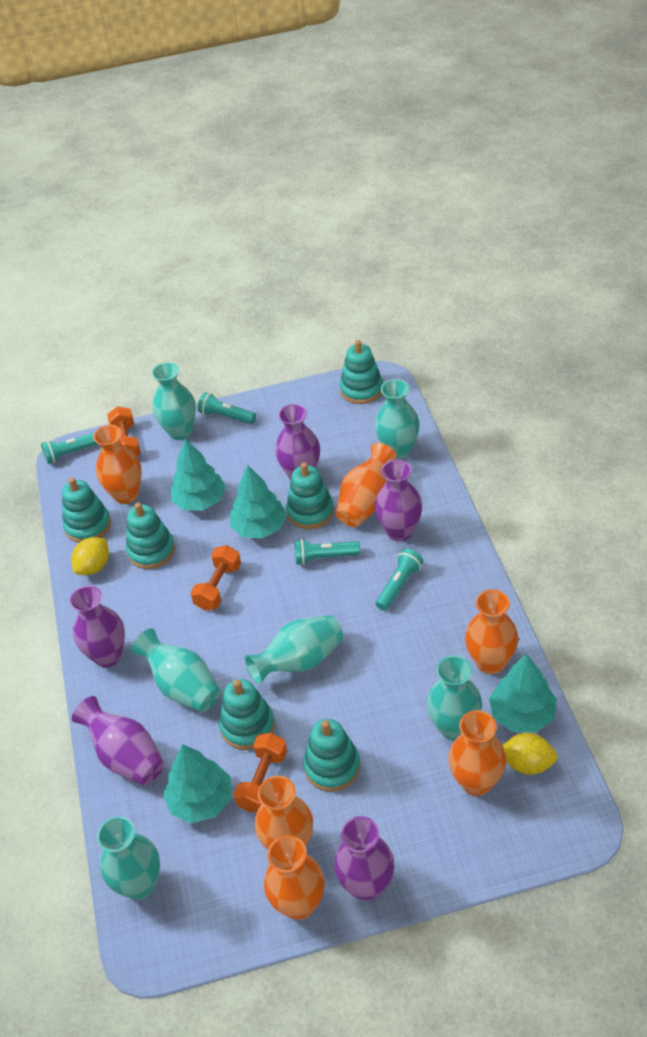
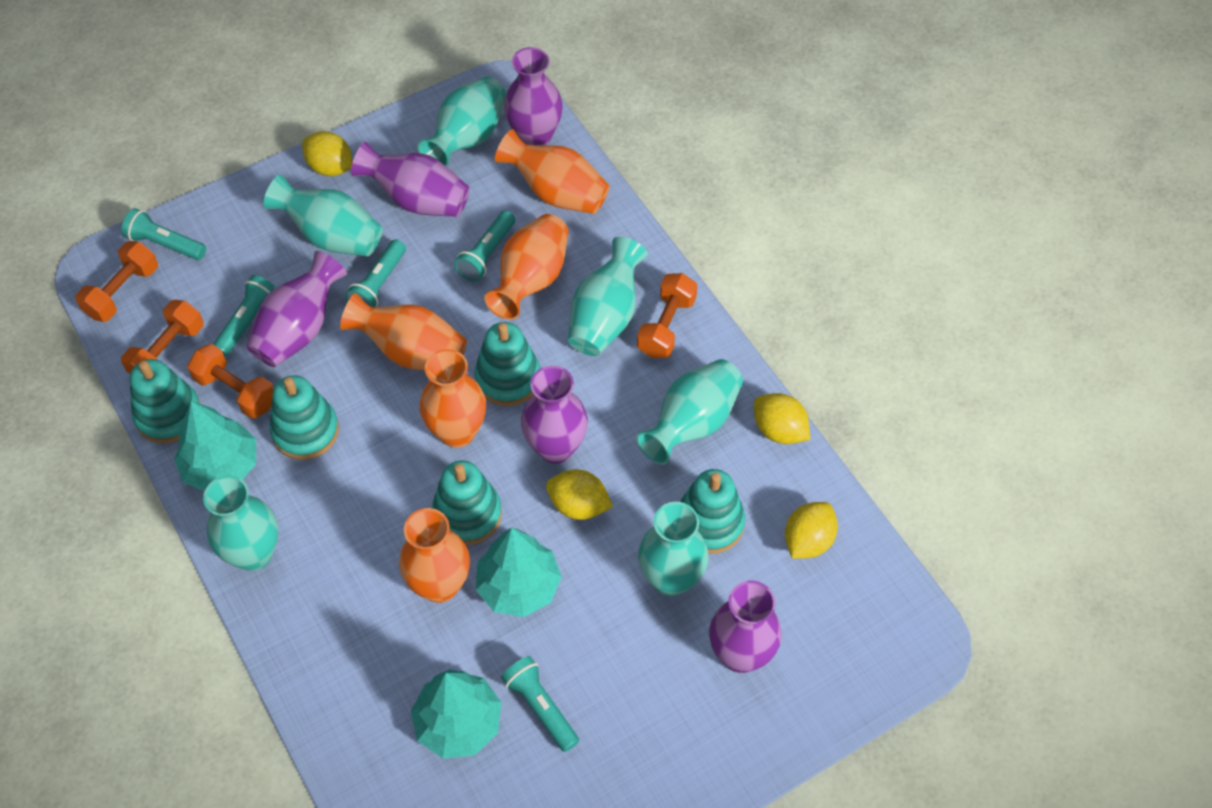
orange dumbbell: 3 -> 4
orange vase: 6 -> 5
turquoise flashlight: 4 -> 5
turquoise stacking toy: 6 -> 5
turquoise tree: 4 -> 3
yellow lemon: 2 -> 4

